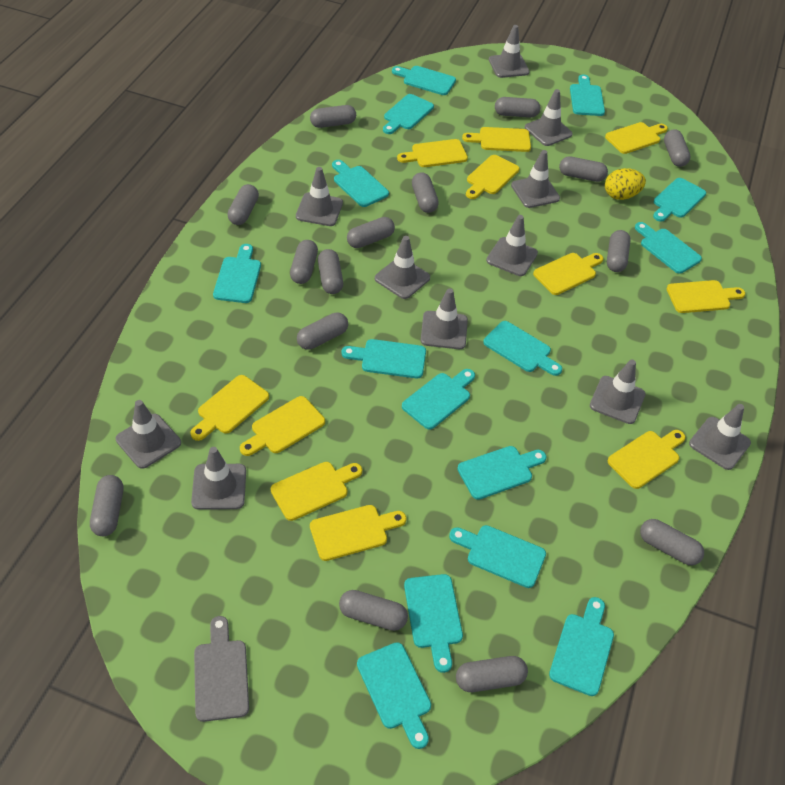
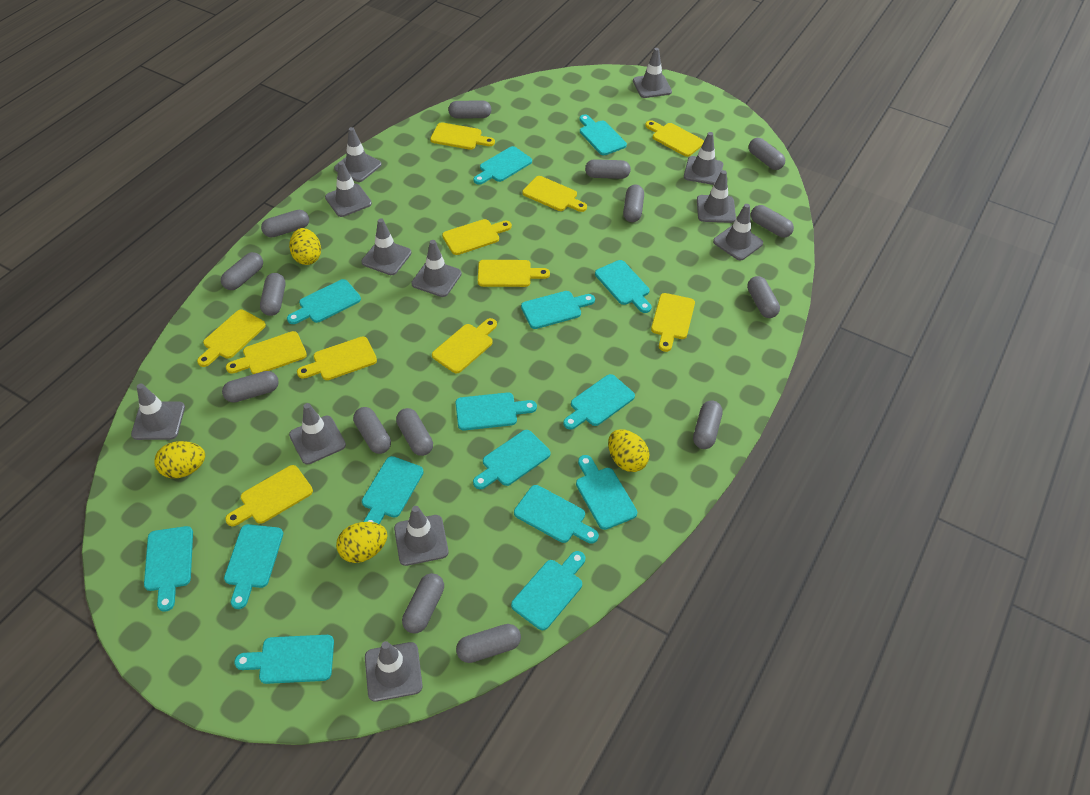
grey cutting board: 1 -> 0
grey traffic cone: 11 -> 12
yellow egg: 1 -> 4

